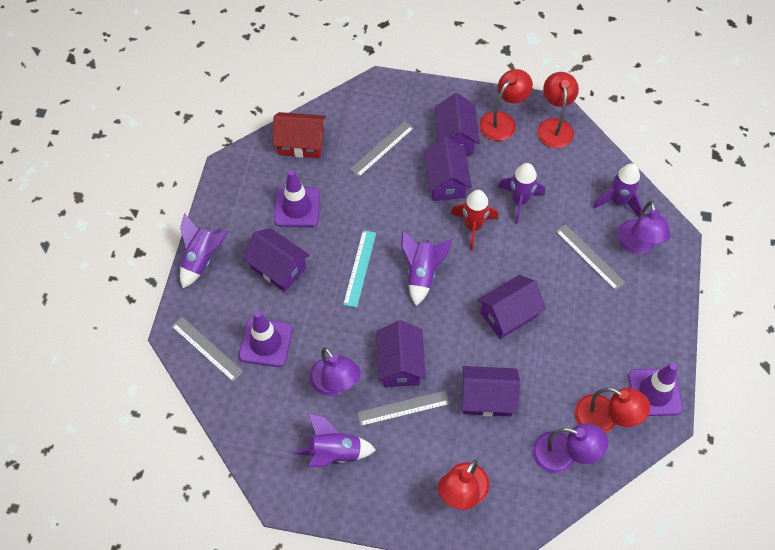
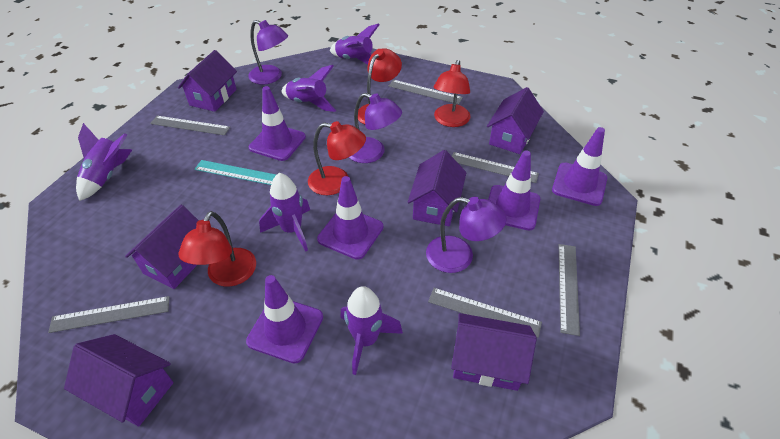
grey ruler: 4 -> 6
purple traffic cone: 3 -> 5
red house: 1 -> 0
red rocket: 1 -> 0

